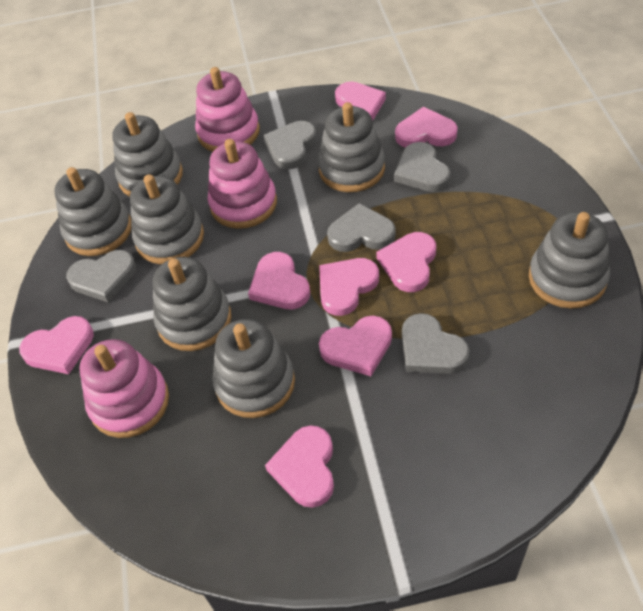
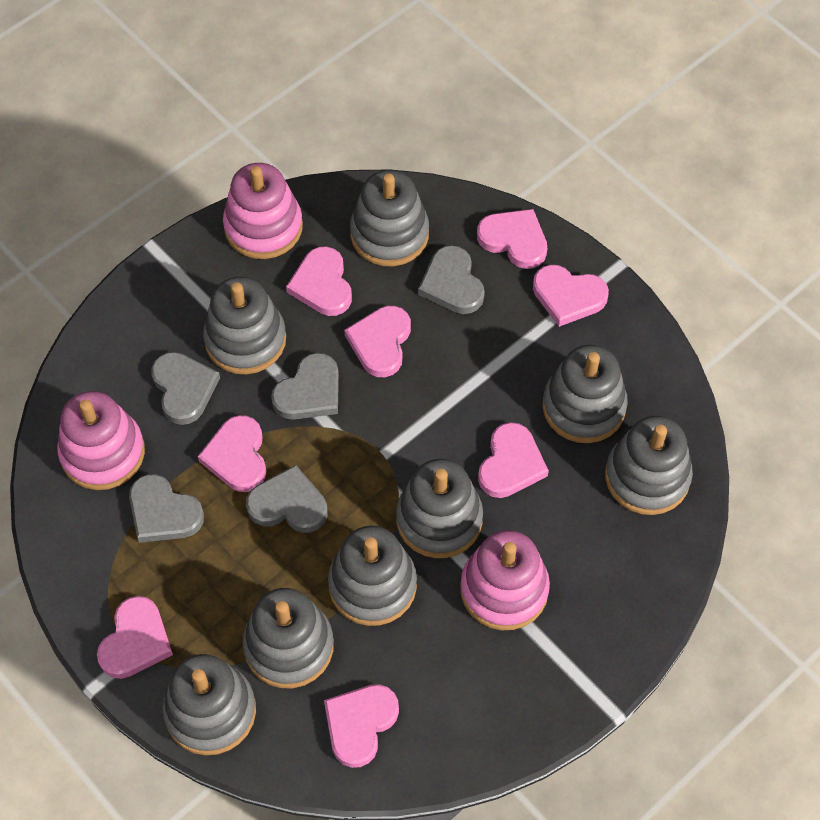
grey stacking toy: 7 -> 8

